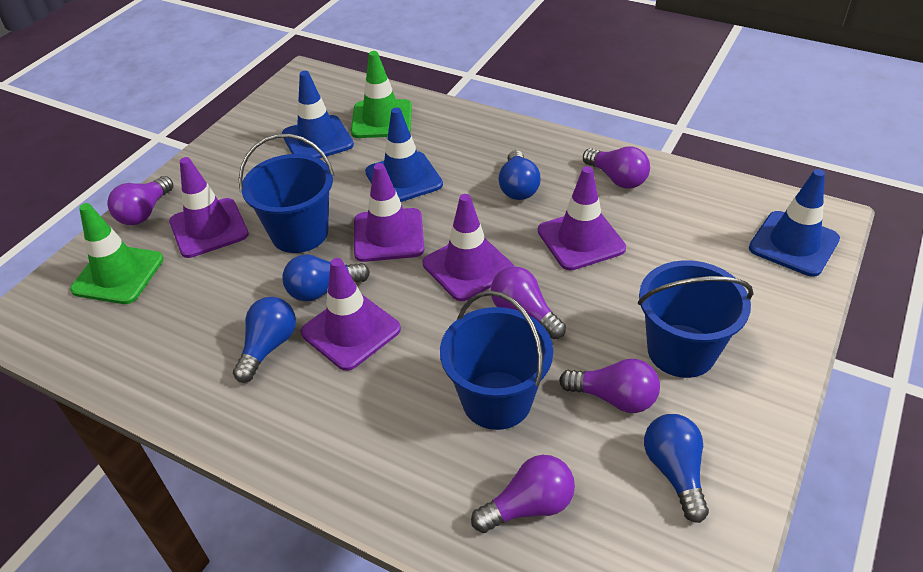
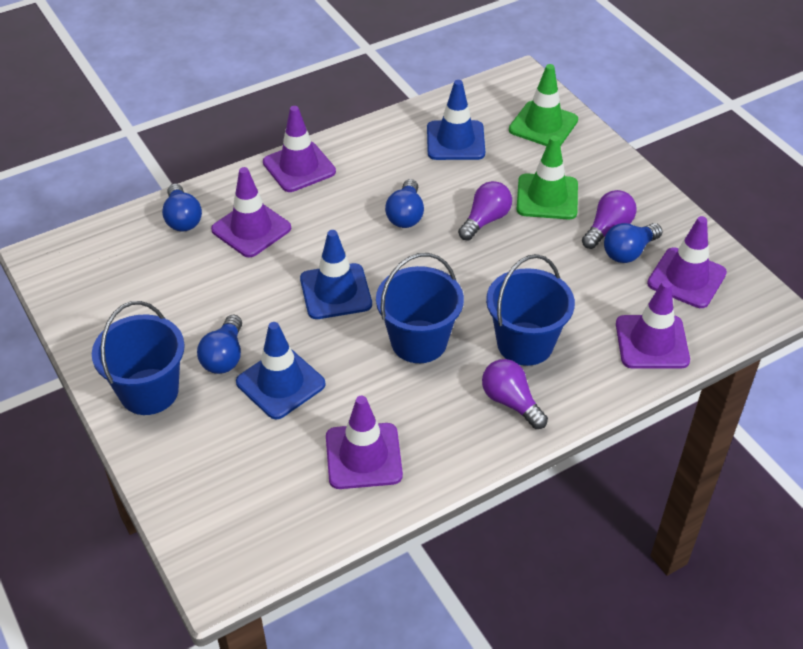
purple light bulb: 5 -> 3

